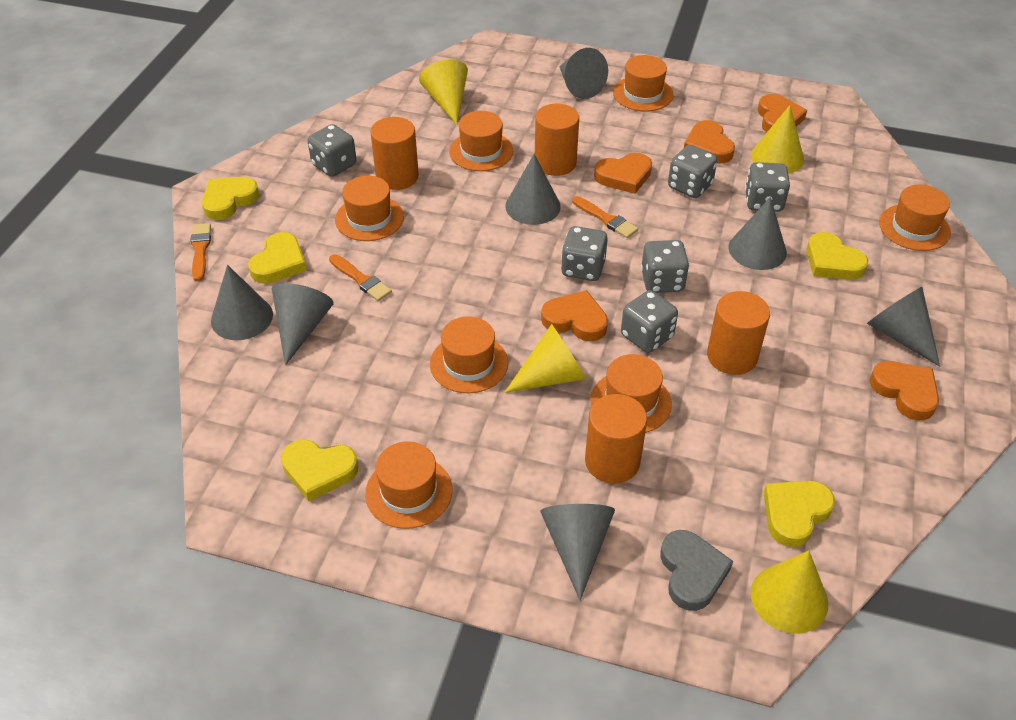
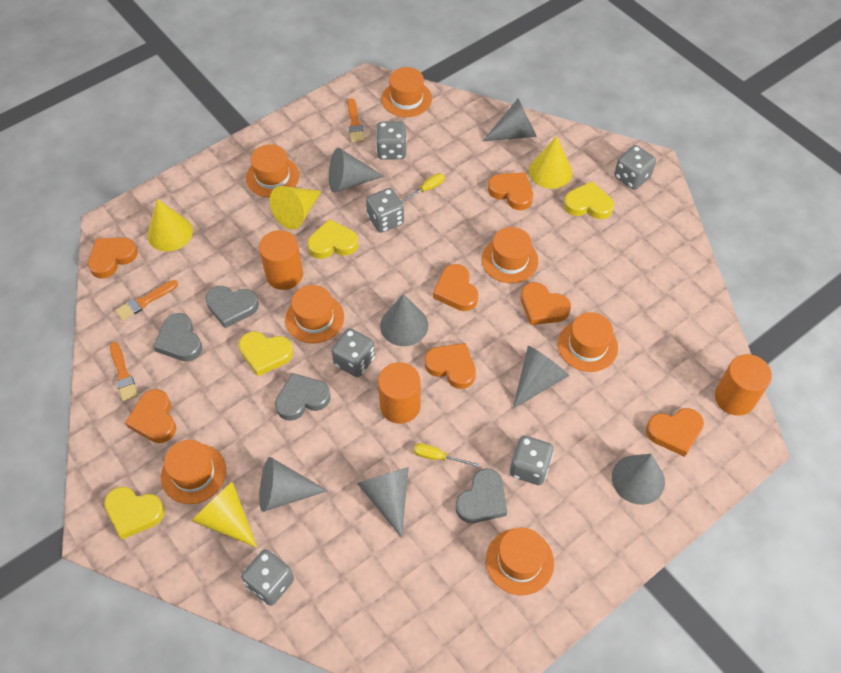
grey heart: 1 -> 4
orange cylinder: 4 -> 3
orange heart: 5 -> 7
yellow heart: 5 -> 4
yellow screwdriver: 0 -> 2

